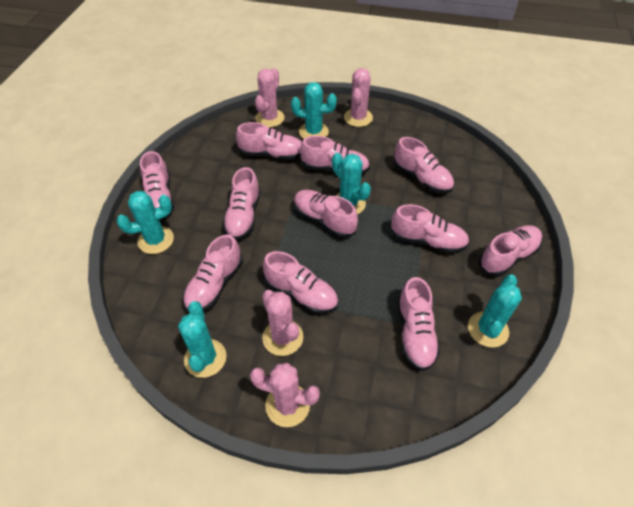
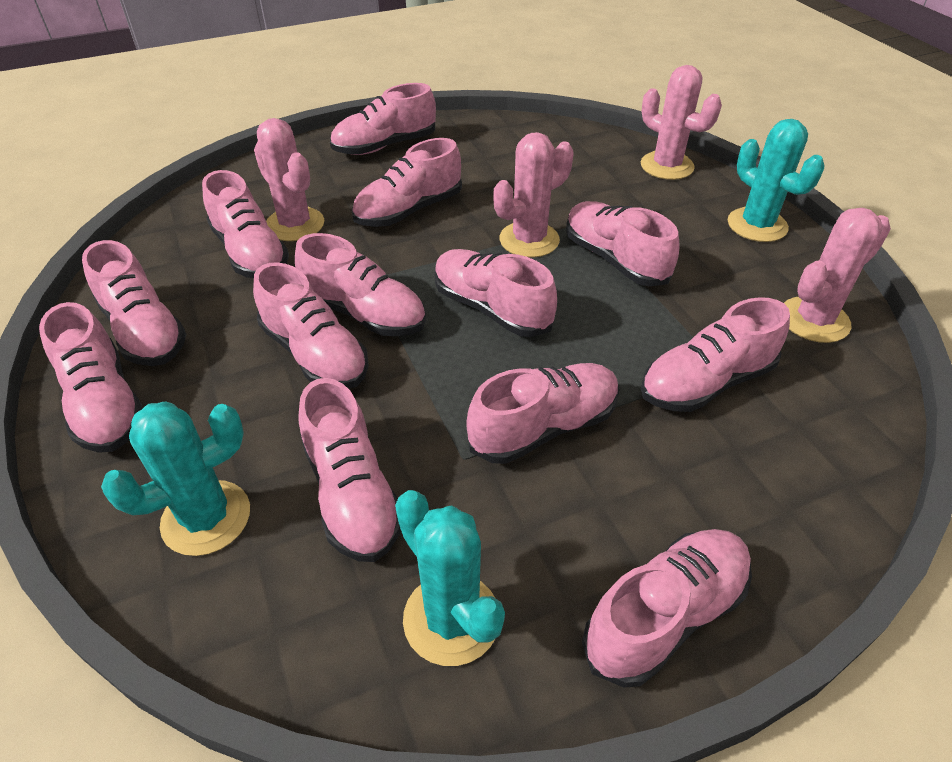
pink shoe: 11 -> 13
turquoise cactus: 5 -> 3

